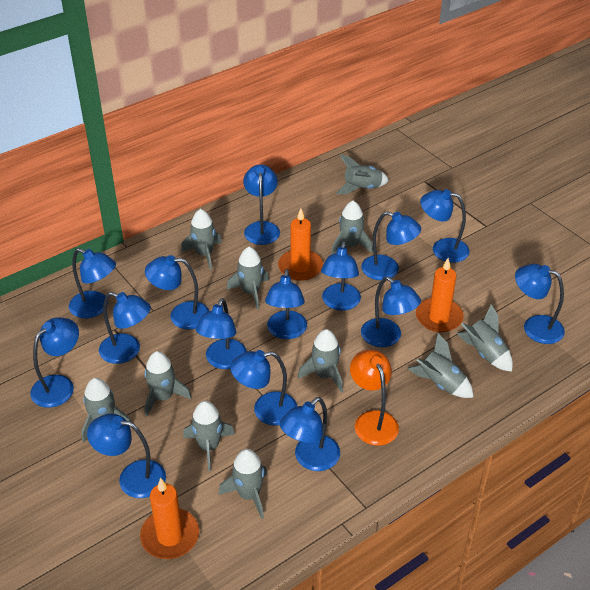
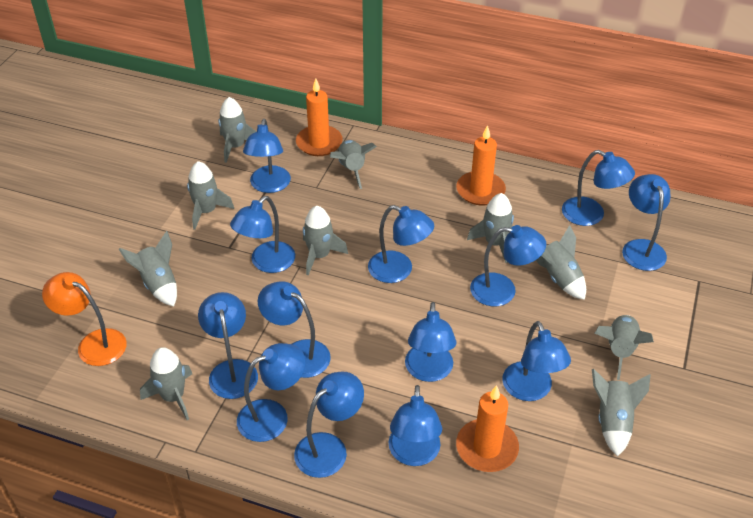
blue lamp: 15 -> 13
grey rocket: 11 -> 10

